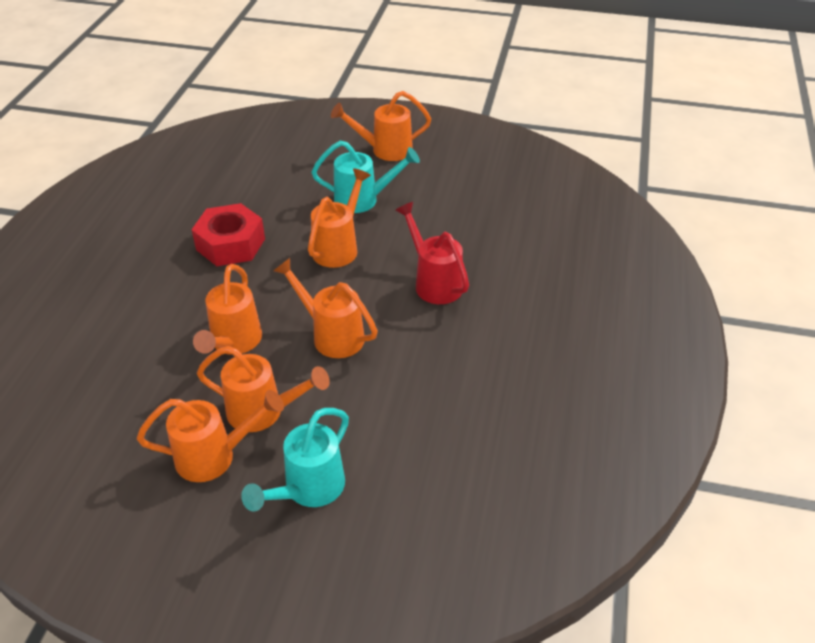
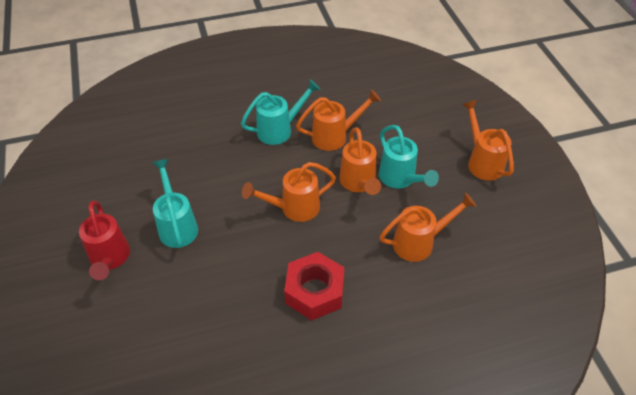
orange watering can: 6 -> 5
turquoise watering can: 2 -> 3

